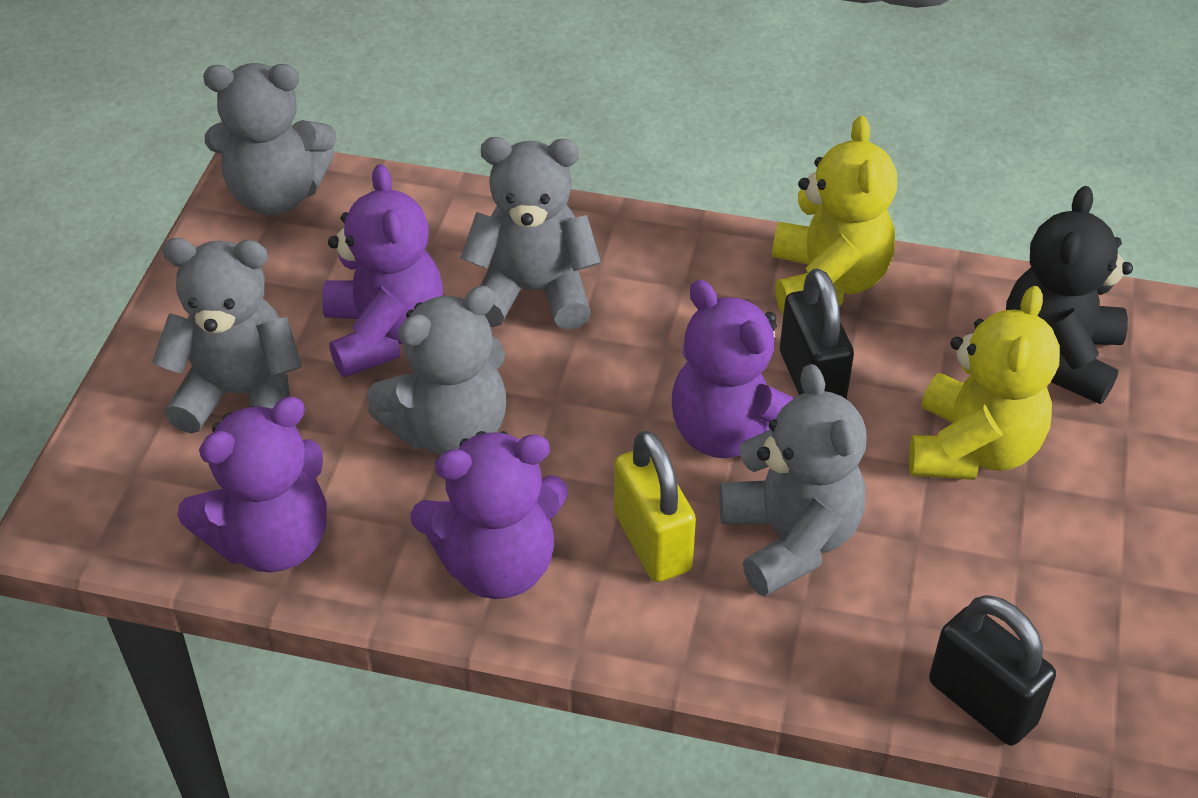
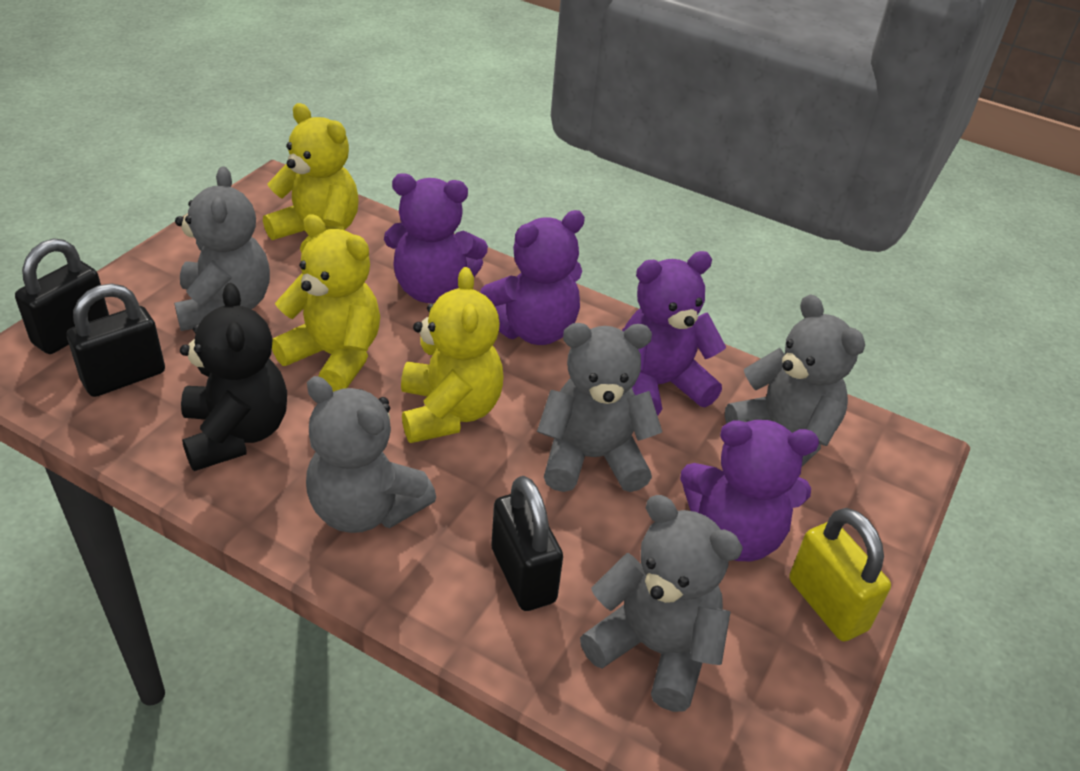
black padlock: 2 -> 3
yellow teddy bear: 2 -> 3

